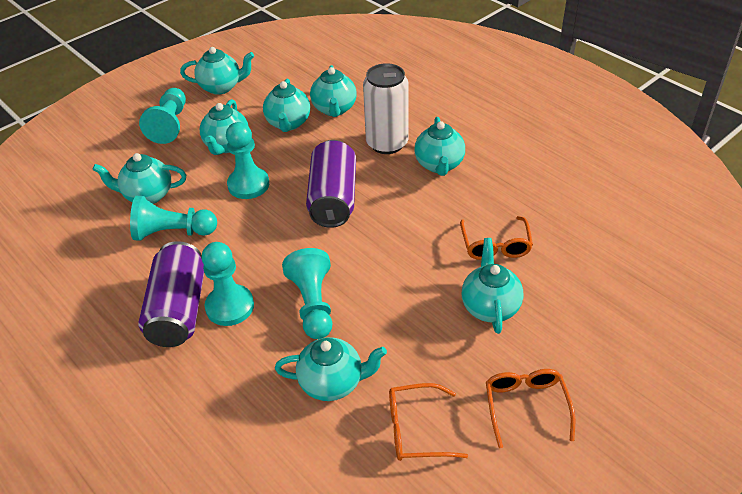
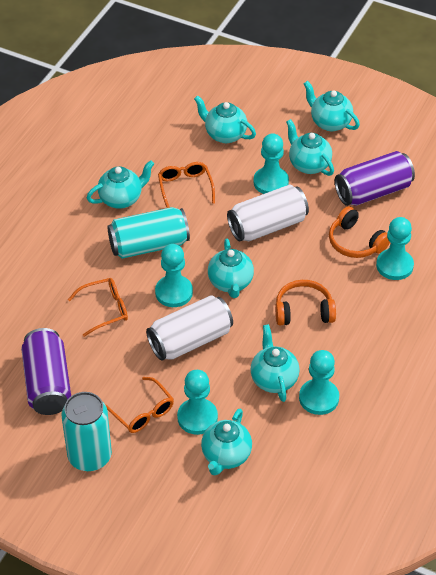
orange headphones: 0 -> 2
turquoise can: 0 -> 2
turquoise teapot: 8 -> 7
white can: 1 -> 2

